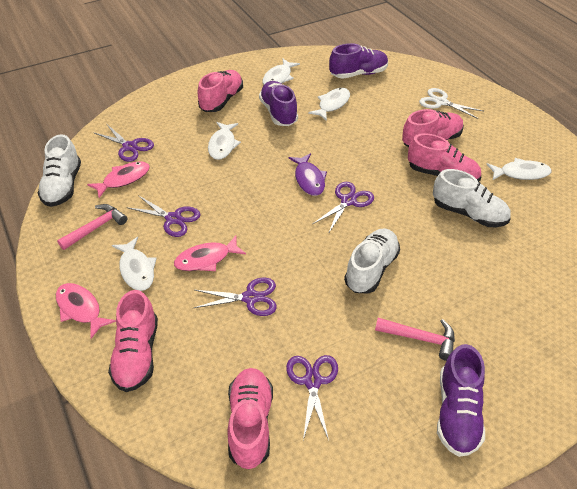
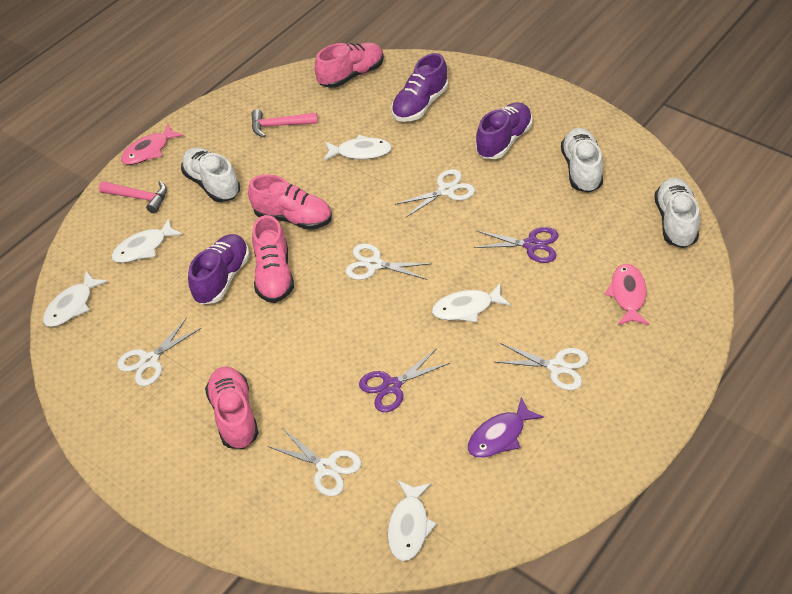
pink fish: 3 -> 2
pink shoe: 5 -> 4
purple scissors: 5 -> 2
white scissors: 1 -> 5

